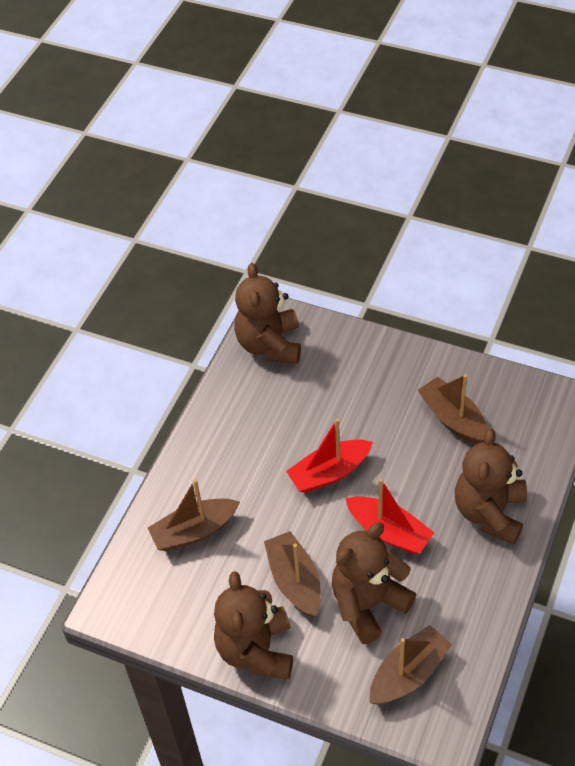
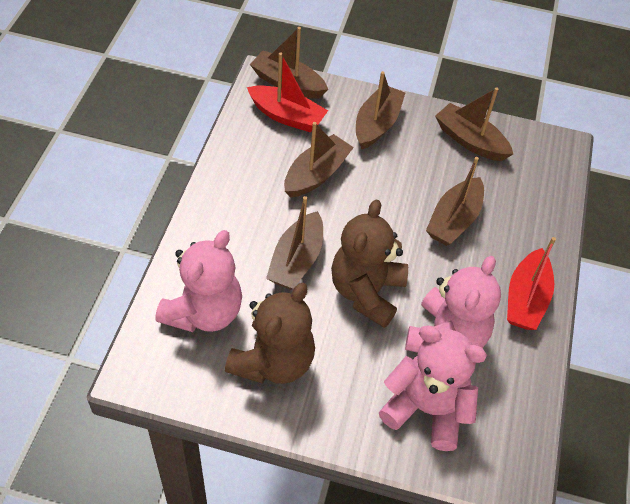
brown boat: 4 -> 6
brown teddy bear: 4 -> 2
pink teddy bear: 0 -> 3

